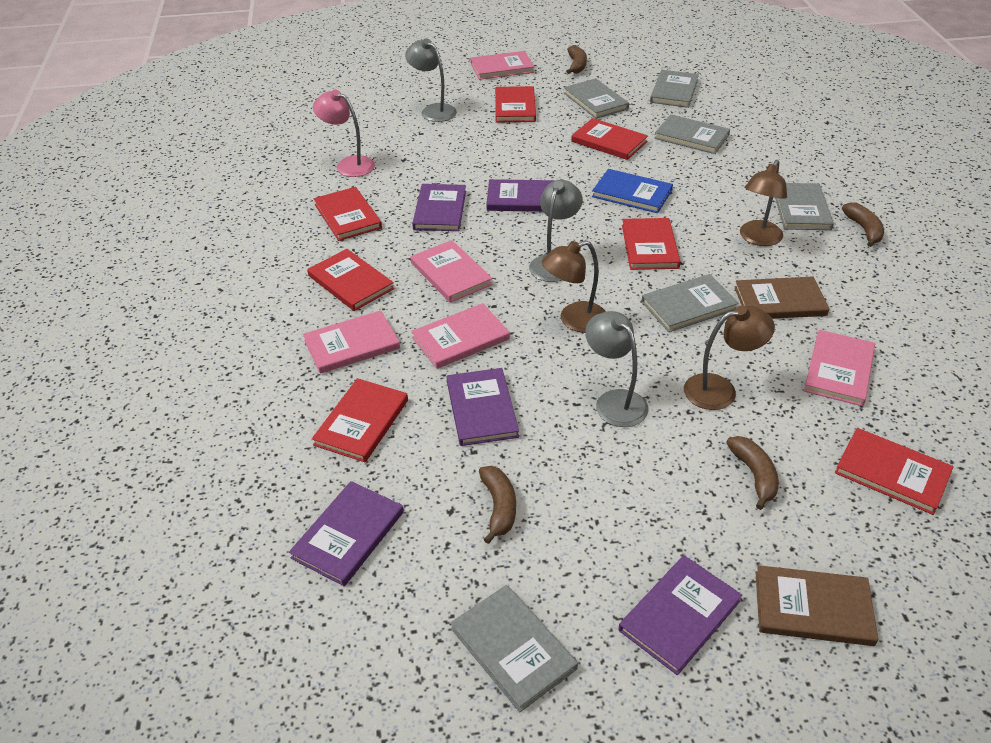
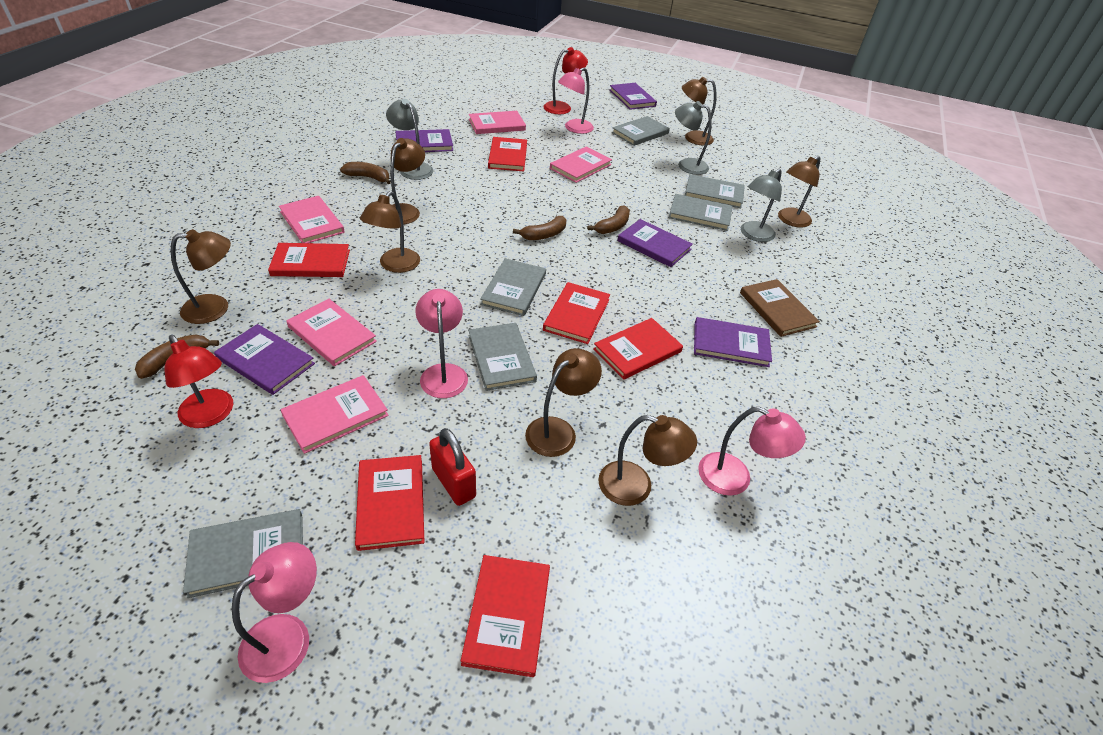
blue book: 1 -> 0
brown book: 2 -> 1
brown lamp: 3 -> 7
pink lamp: 1 -> 4
red book: 7 -> 6
red lamp: 0 -> 2
red padlock: 0 -> 1

